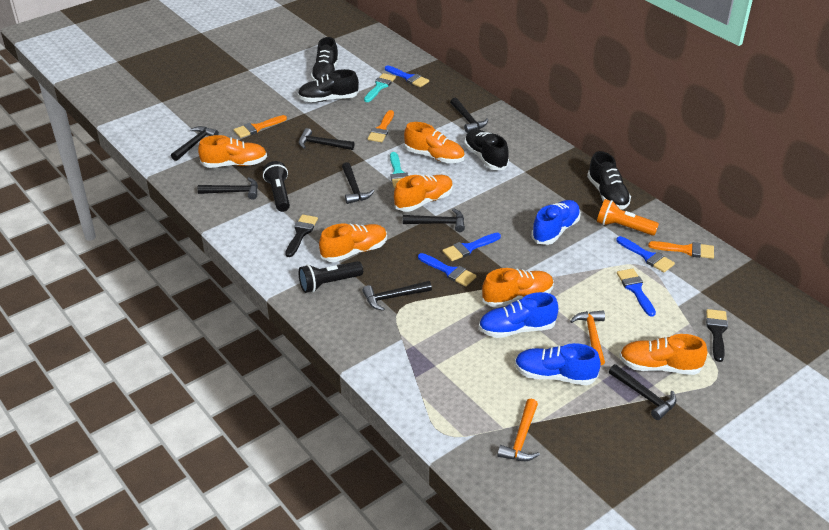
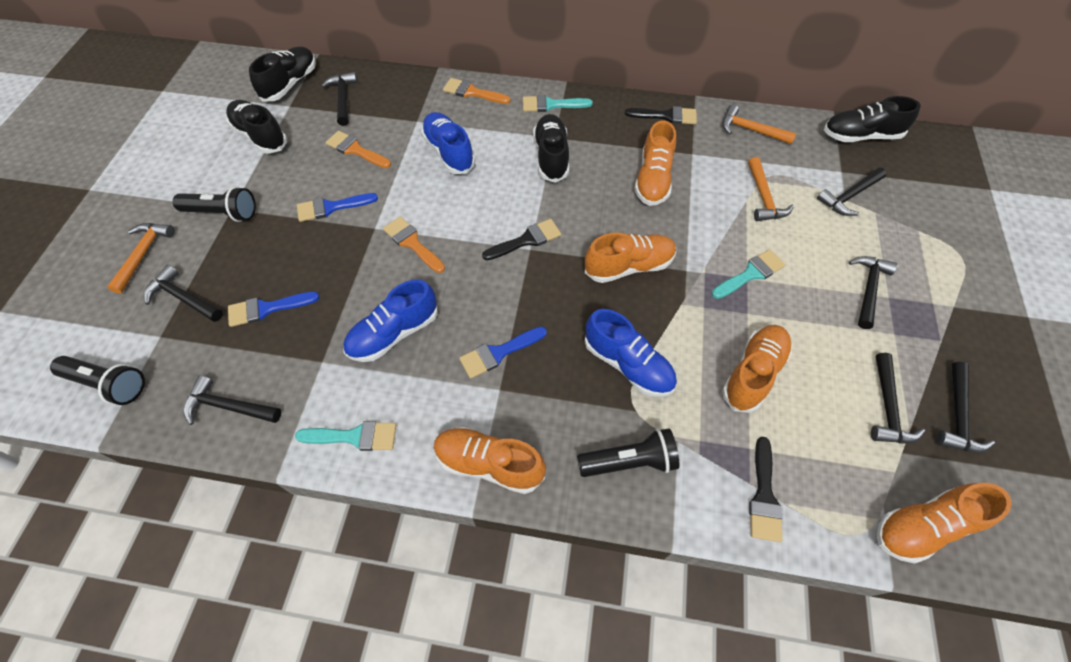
black brush: 2 -> 3
black flashlight: 2 -> 3
black hammer: 8 -> 7
blue brush: 5 -> 3
orange flashlight: 1 -> 0
orange hammer: 2 -> 3
orange shoe: 6 -> 5
turquoise brush: 2 -> 3

